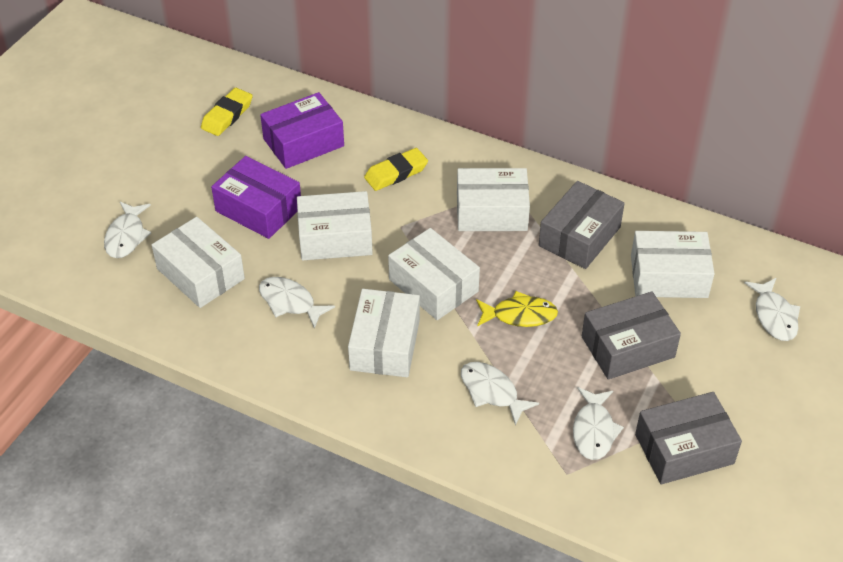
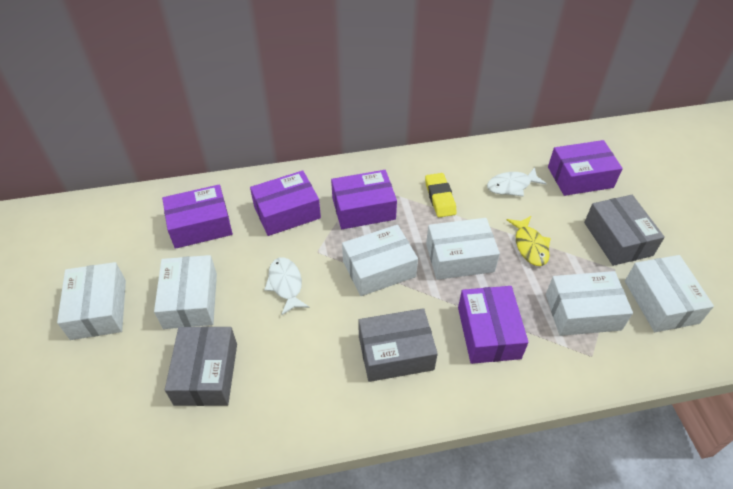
purple box: 2 -> 5
white fish: 5 -> 2
yellow eraser: 2 -> 1

